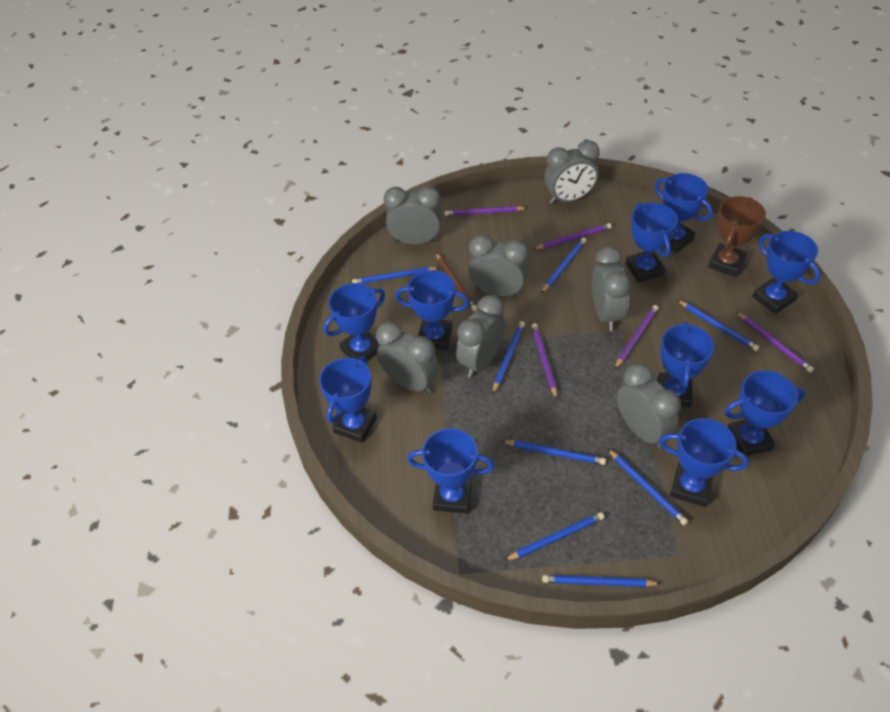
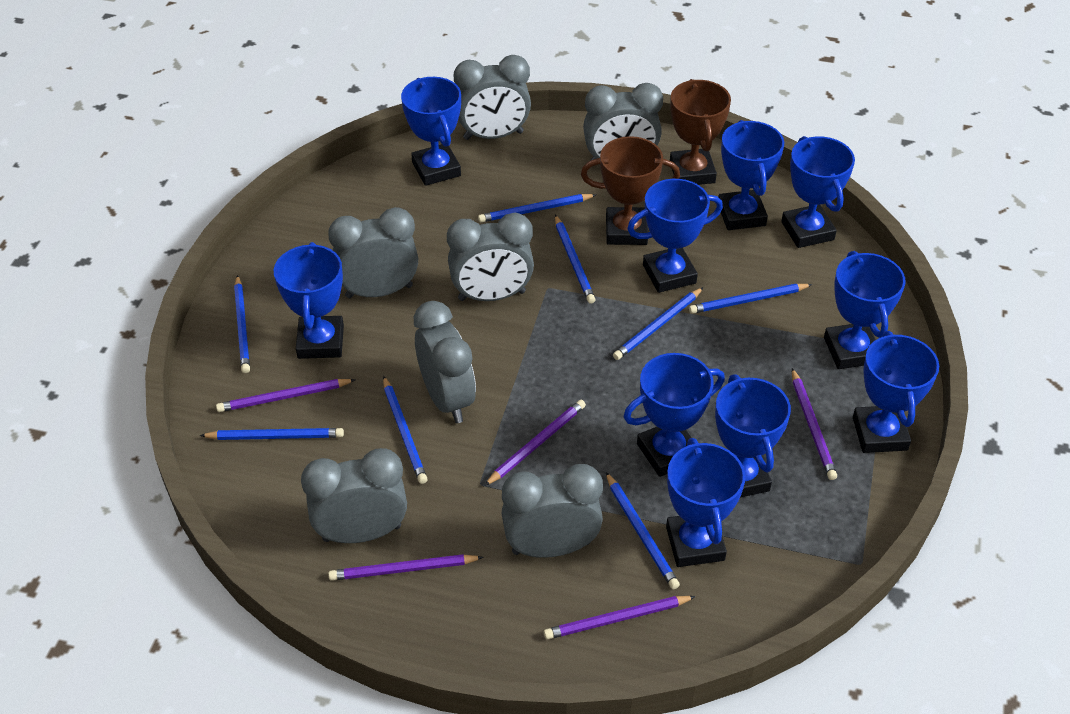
brown pencil: 1 -> 0
brown trophy: 1 -> 2

